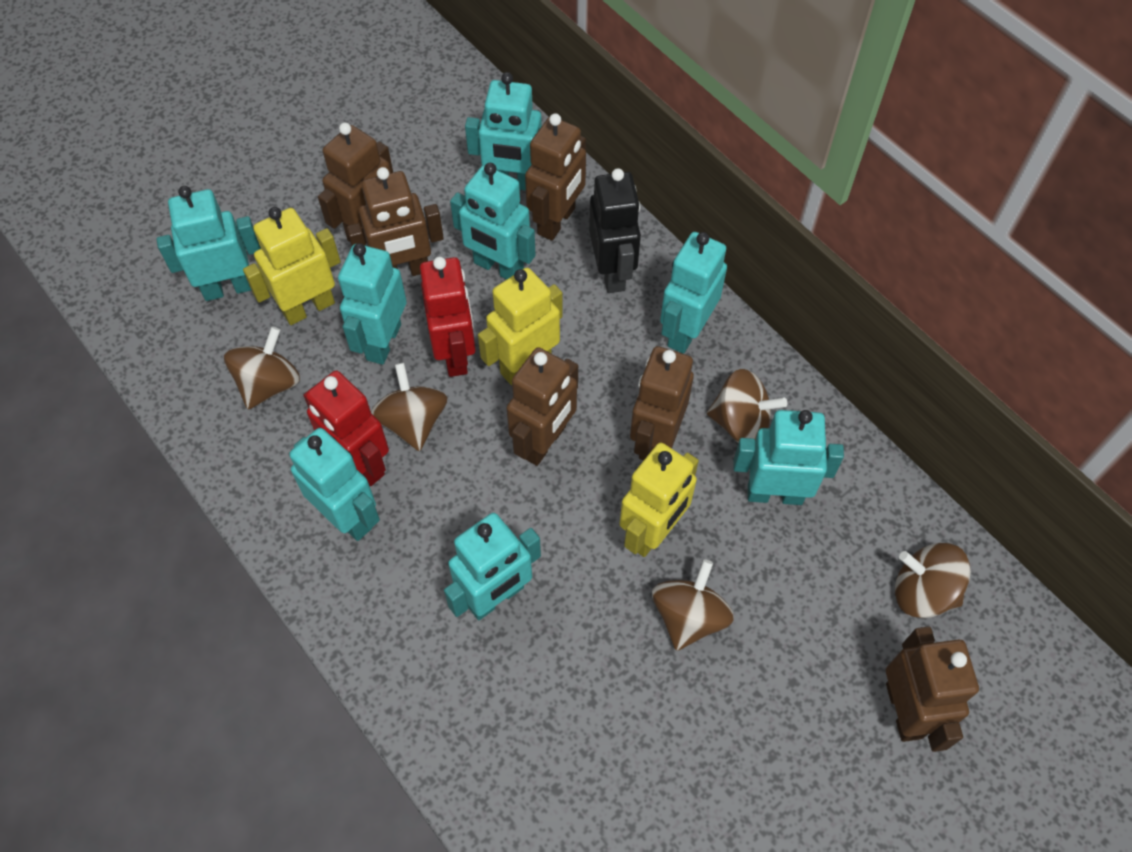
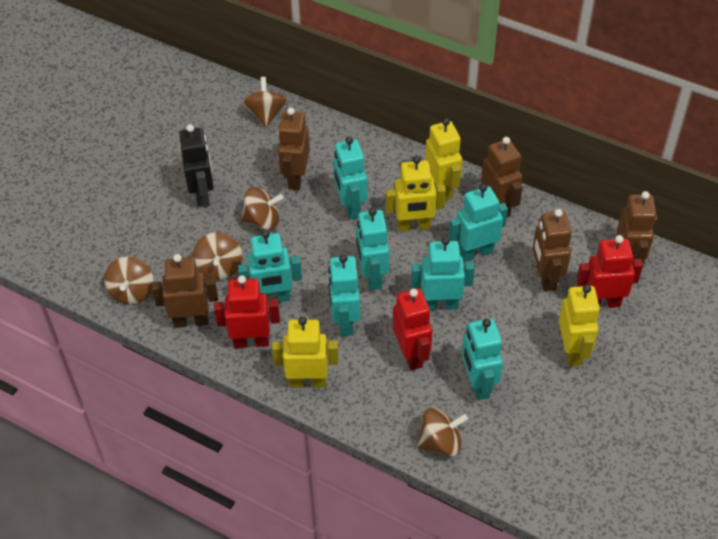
brown robot: 6 -> 5
red robot: 2 -> 3
turquoise robot: 8 -> 7
yellow robot: 3 -> 4

